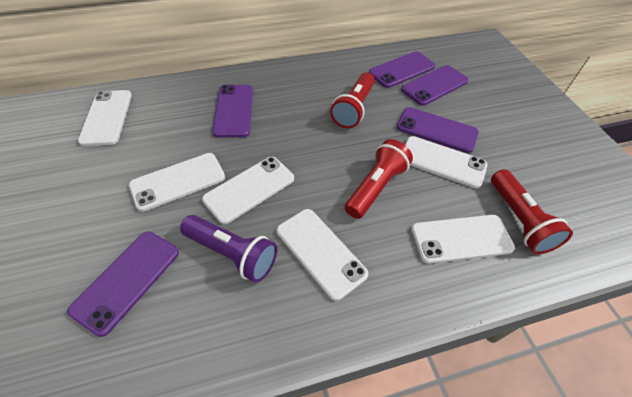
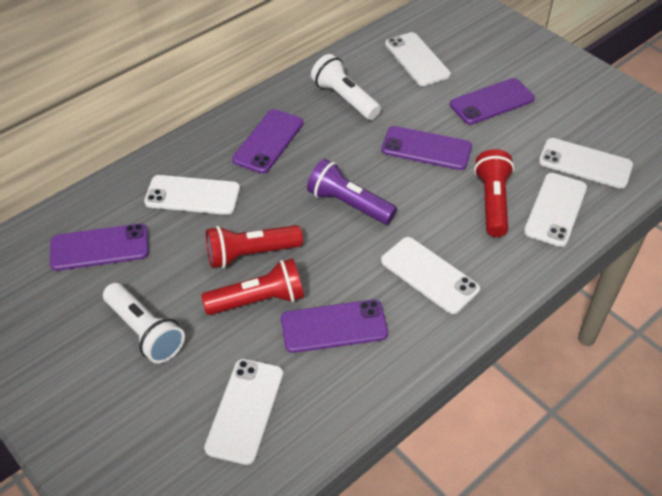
white flashlight: 0 -> 2

